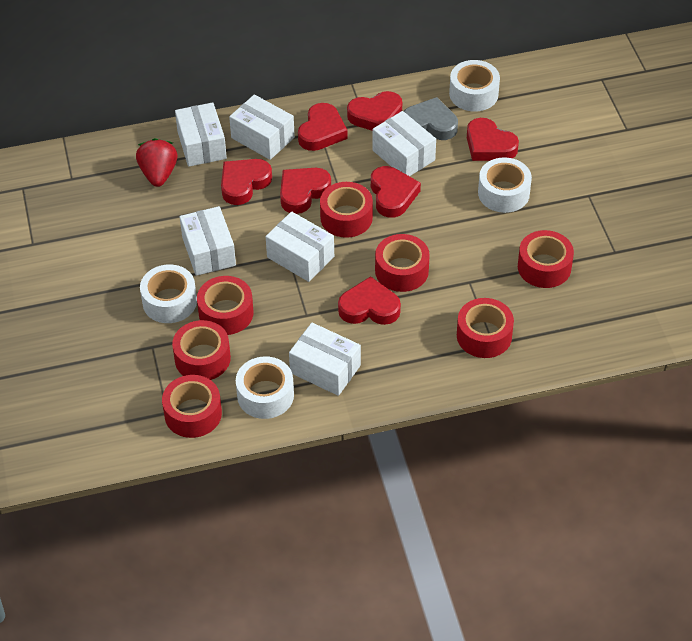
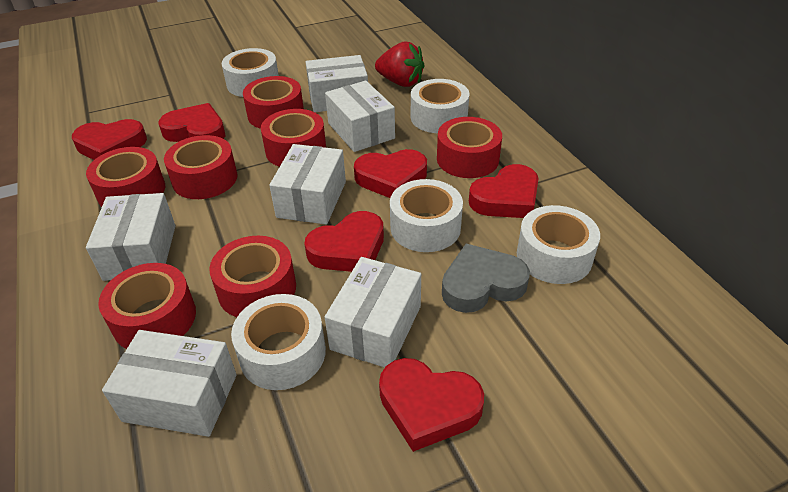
red heart: 7 -> 6
white tape: 4 -> 5

